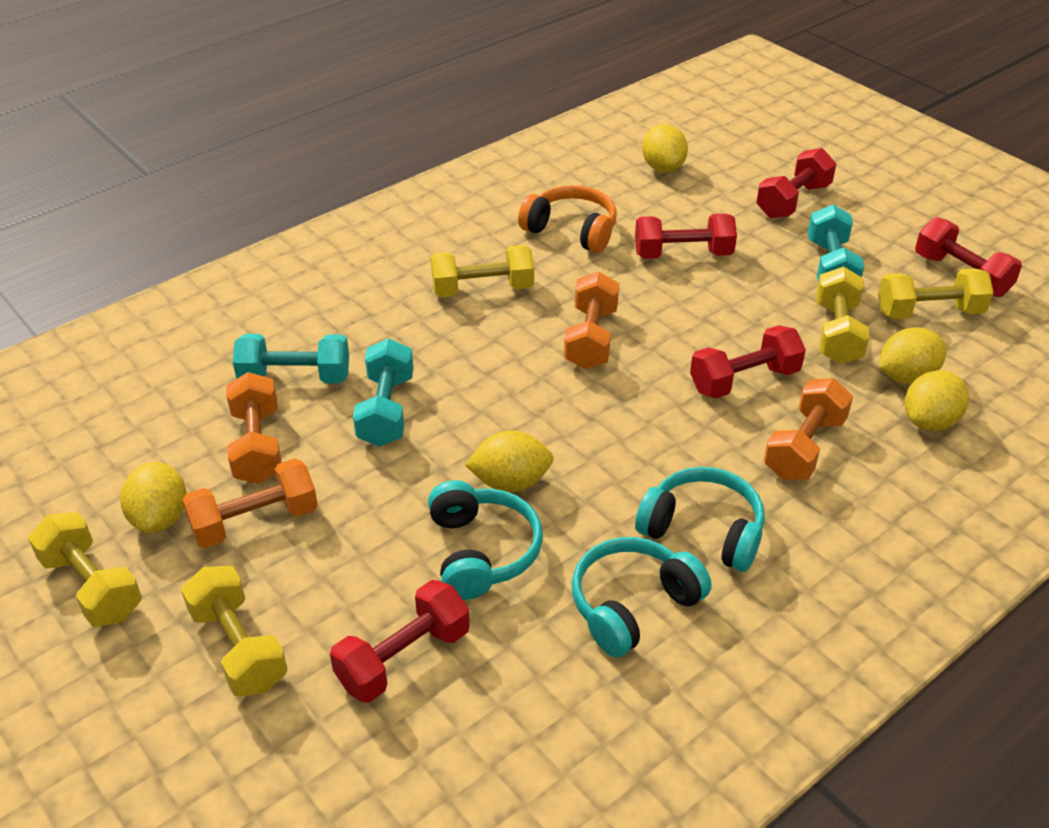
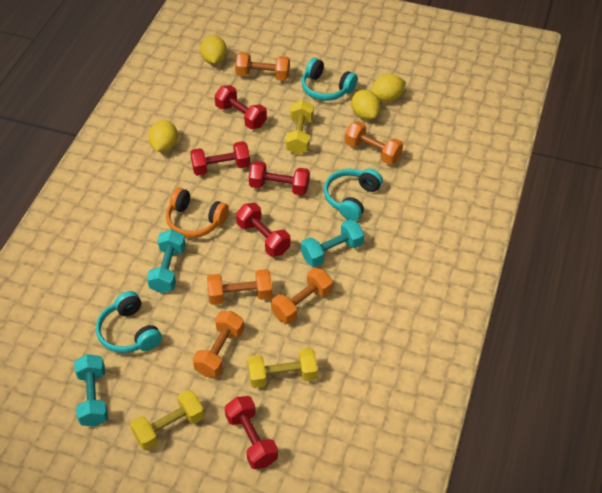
orange dumbbell: 4 -> 5
yellow dumbbell: 5 -> 3
yellow lemon: 5 -> 4

